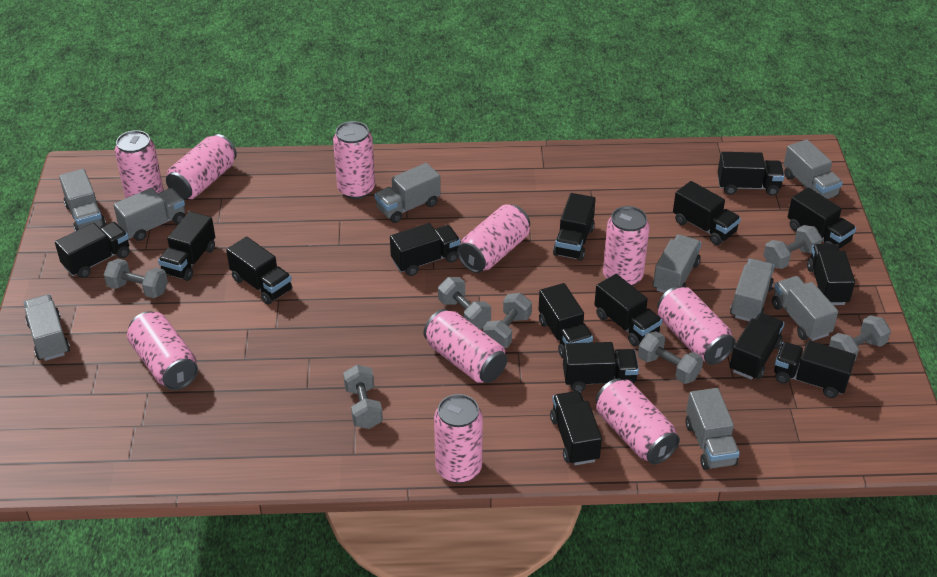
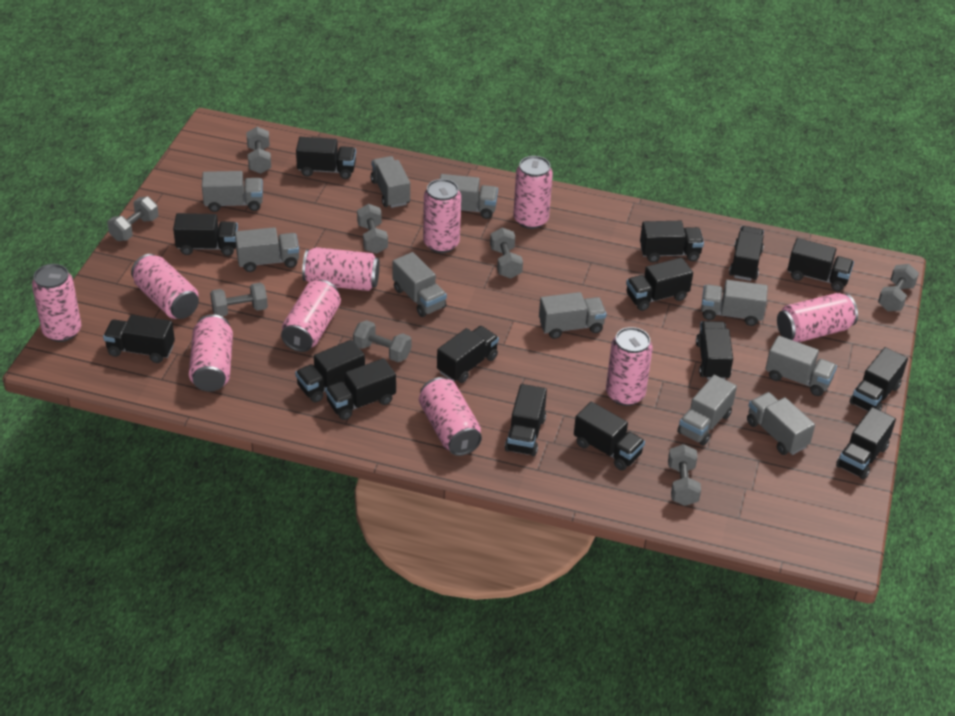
grey dumbbell: 7 -> 8
grey truck: 9 -> 10

